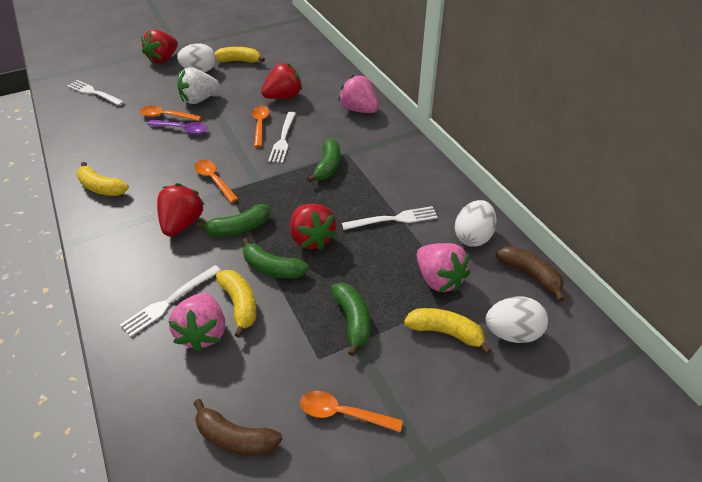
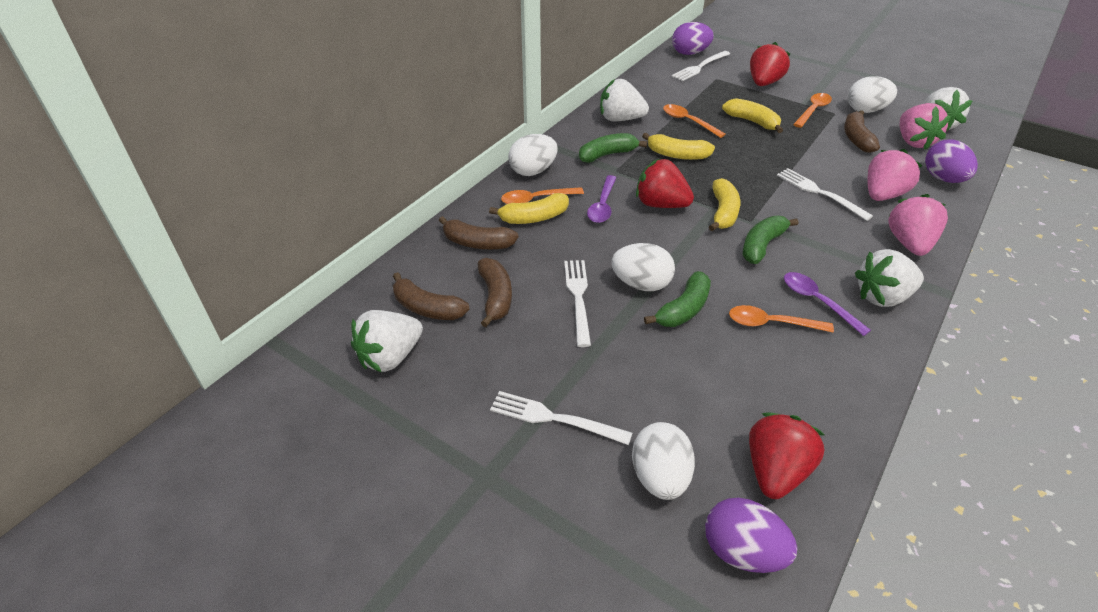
brown banana: 2 -> 4
green banana: 4 -> 3
purple egg: 0 -> 3
purple spoon: 1 -> 2
red strawberry: 4 -> 3
white egg: 3 -> 4
white strawberry: 1 -> 4

